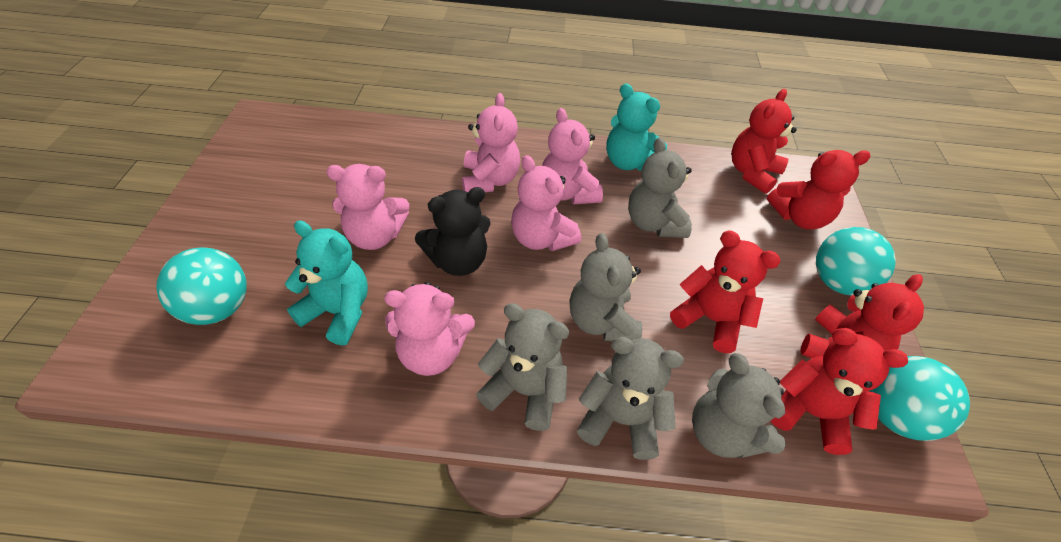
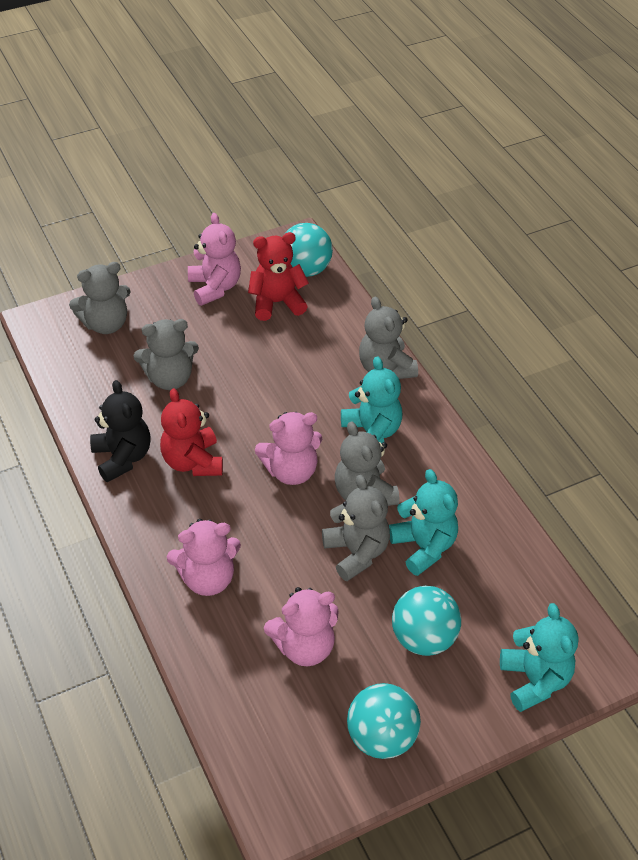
pink teddy bear: 5 -> 4
red teddy bear: 5 -> 2
turquoise teddy bear: 2 -> 3

